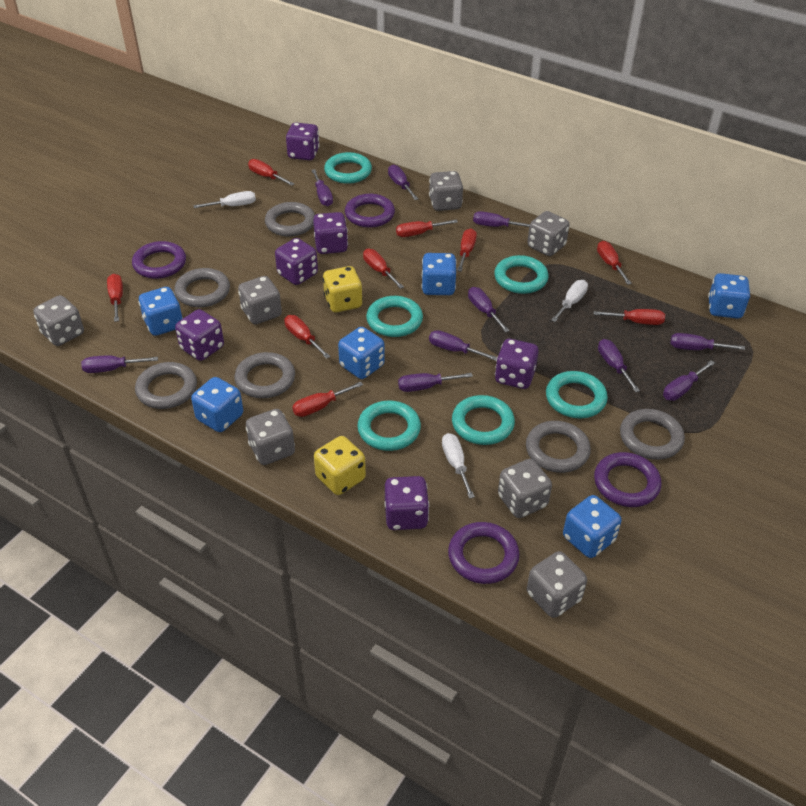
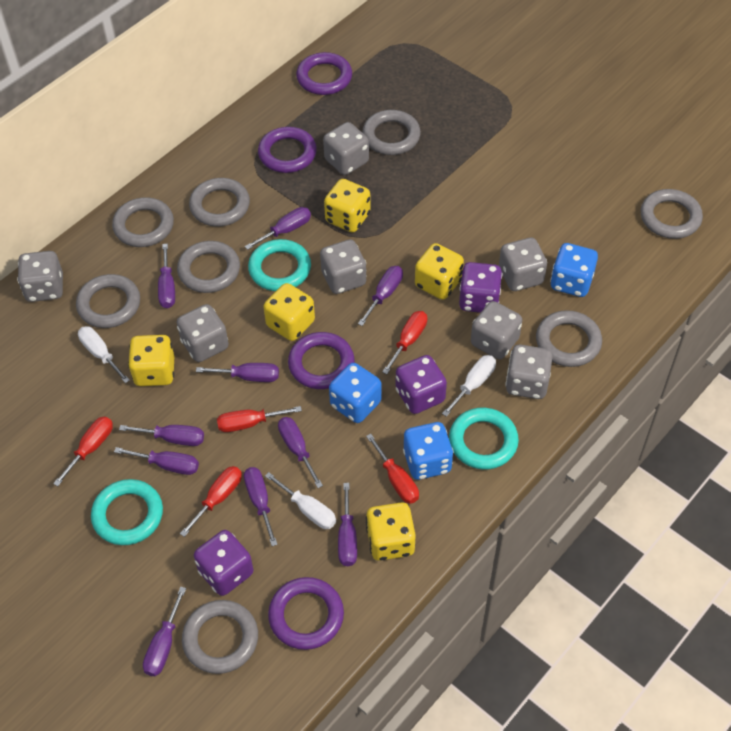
blue dice: 6 -> 3
grey ring: 6 -> 8
purple dice: 6 -> 3
red screwdriver: 9 -> 5
turquoise ring: 6 -> 3
yellow dice: 2 -> 5

